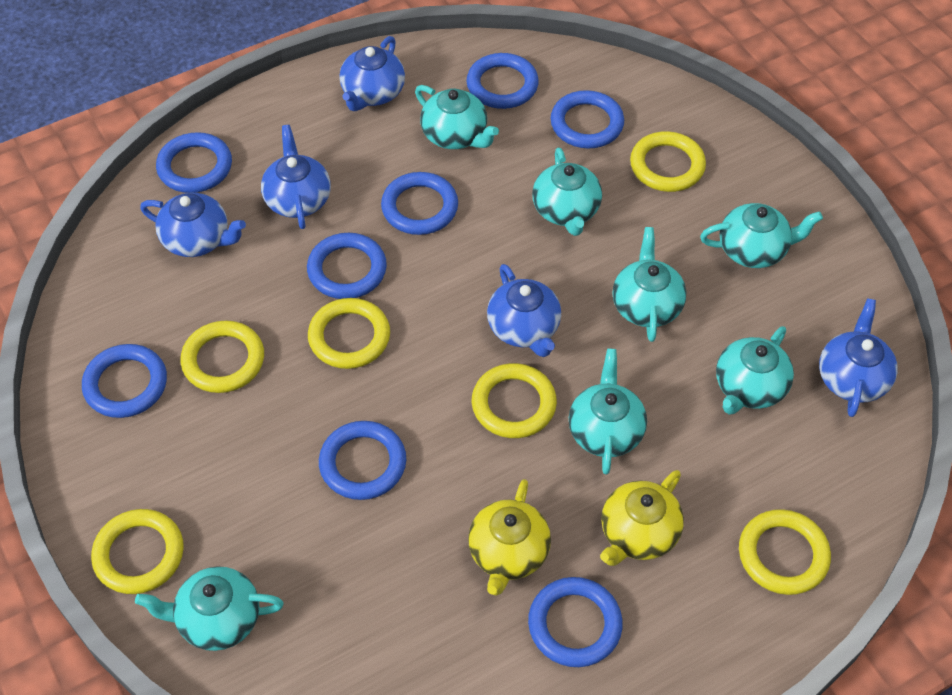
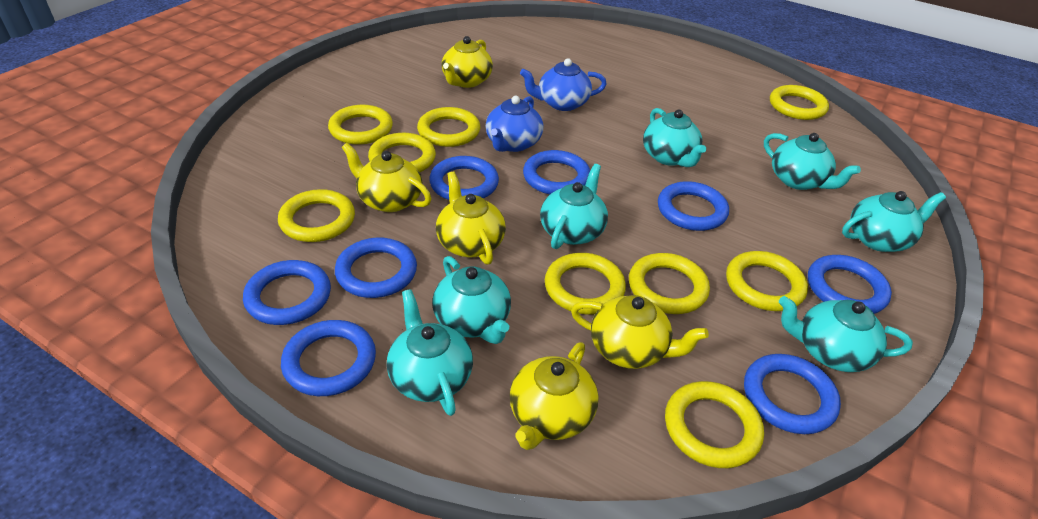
blue teapot: 5 -> 2
yellow ring: 6 -> 9
yellow teapot: 2 -> 5

